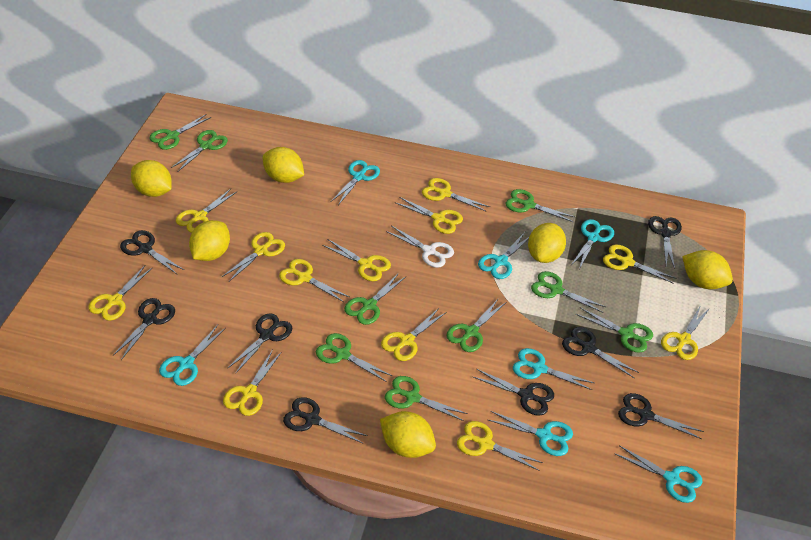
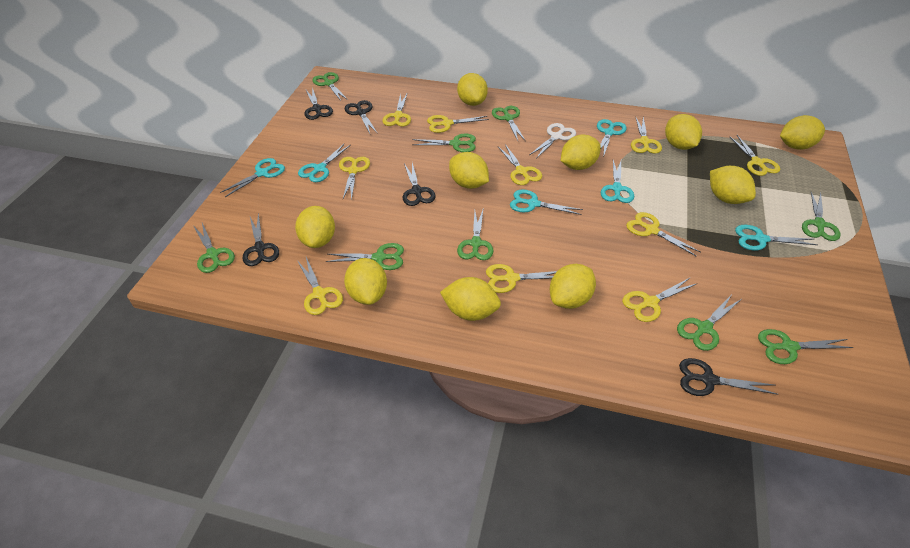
black scissors: 8 -> 5
turquoise scissors: 7 -> 6
yellow lemon: 6 -> 10
yellow scissors: 12 -> 10

